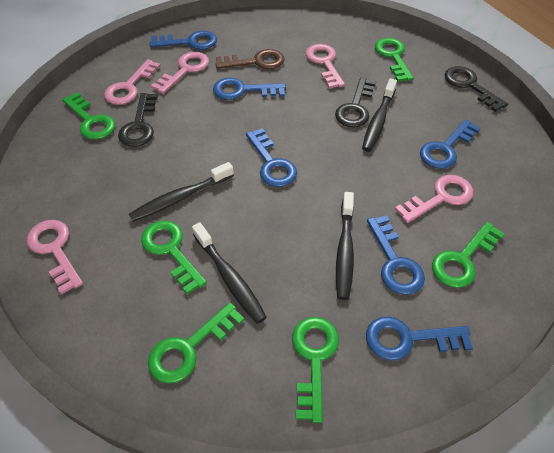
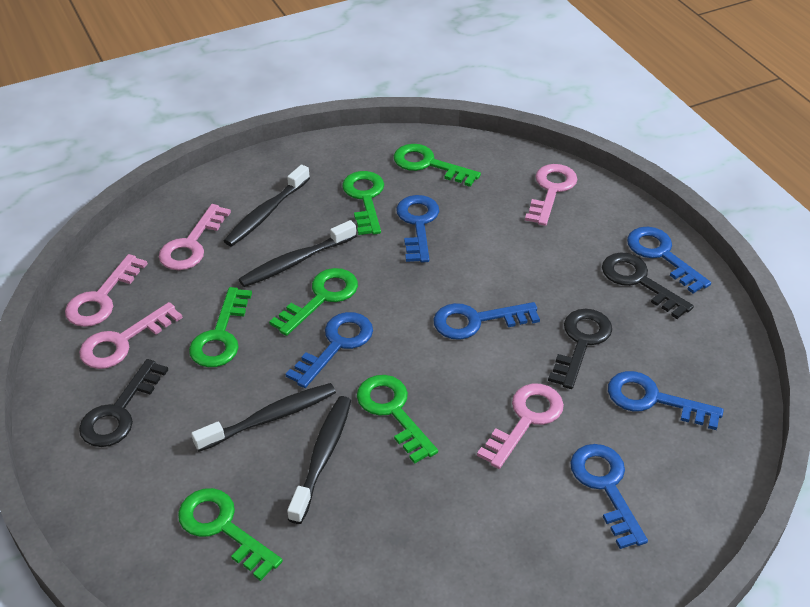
brown key: 1 -> 0

